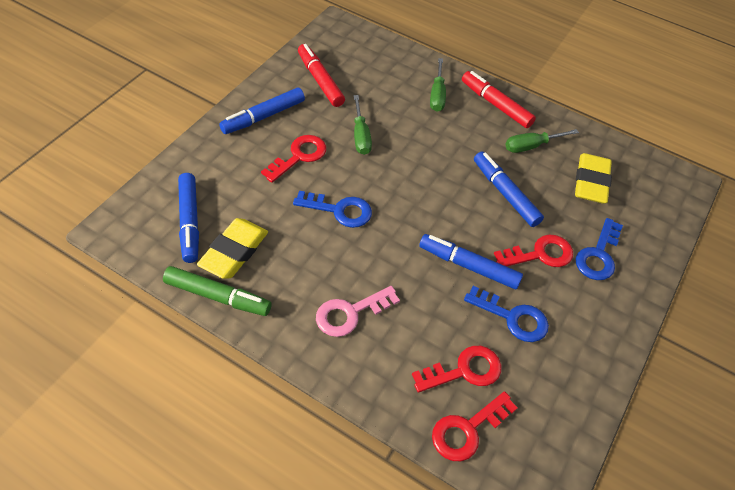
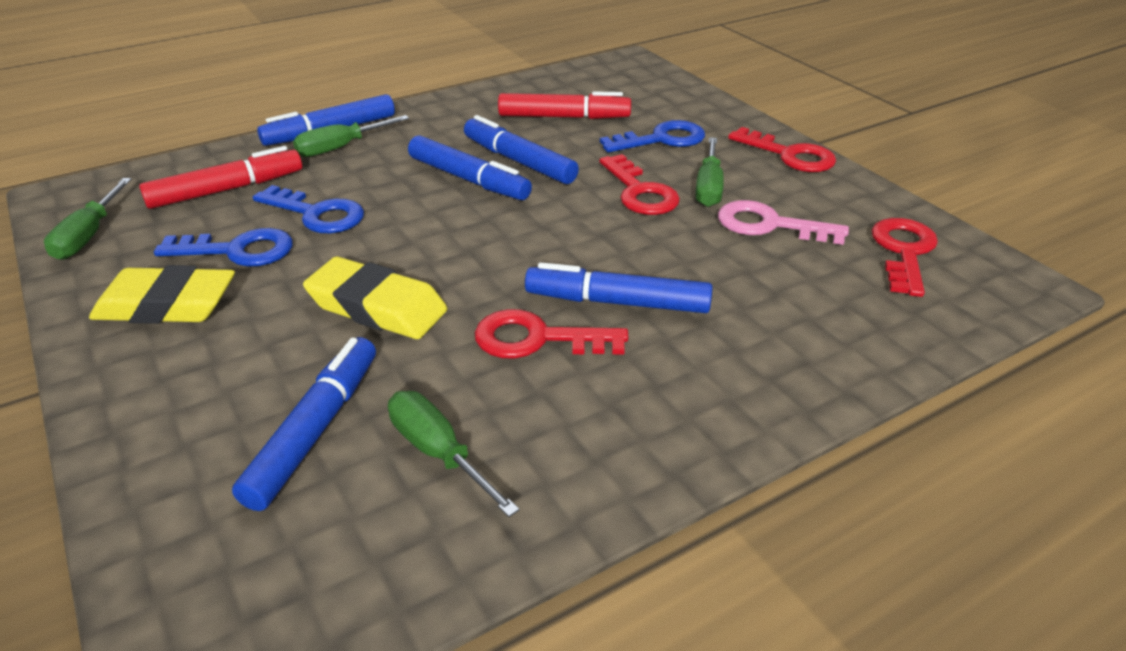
blue marker: 4 -> 5
green marker: 1 -> 0
green screwdriver: 3 -> 4

